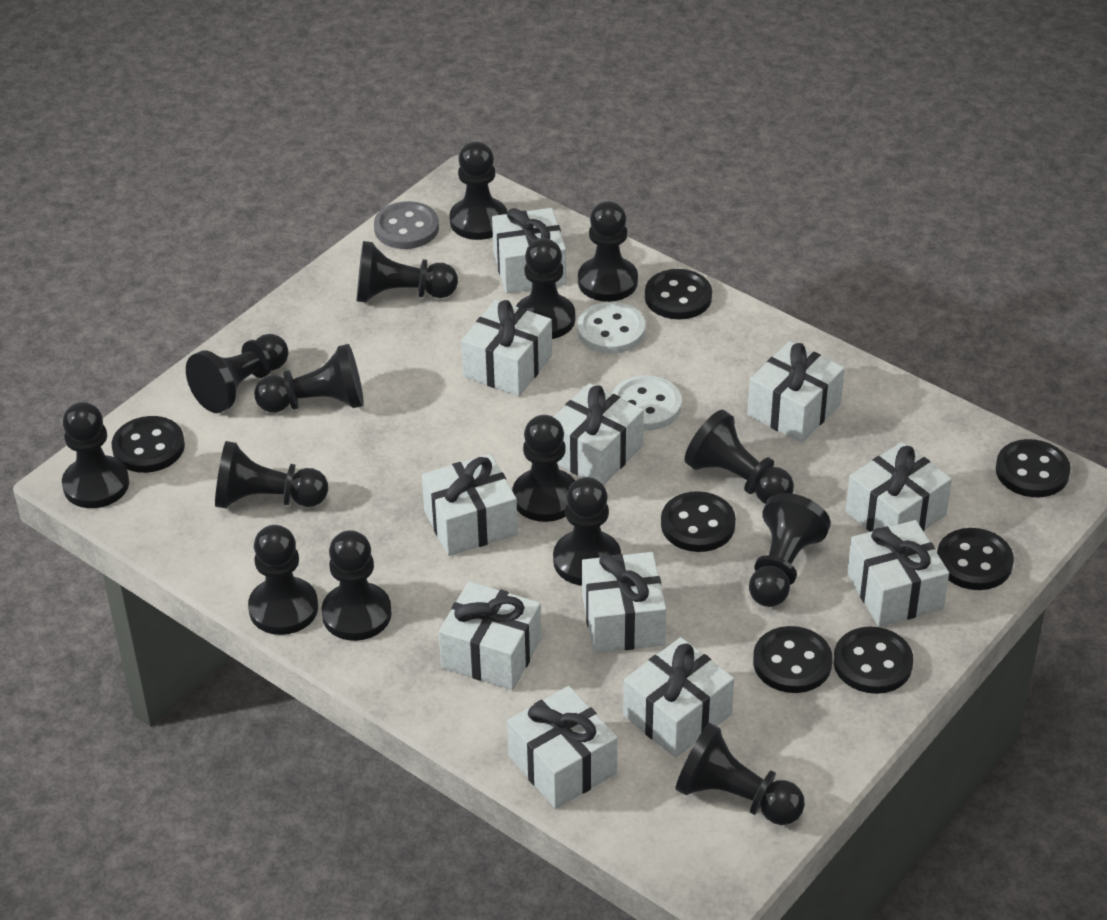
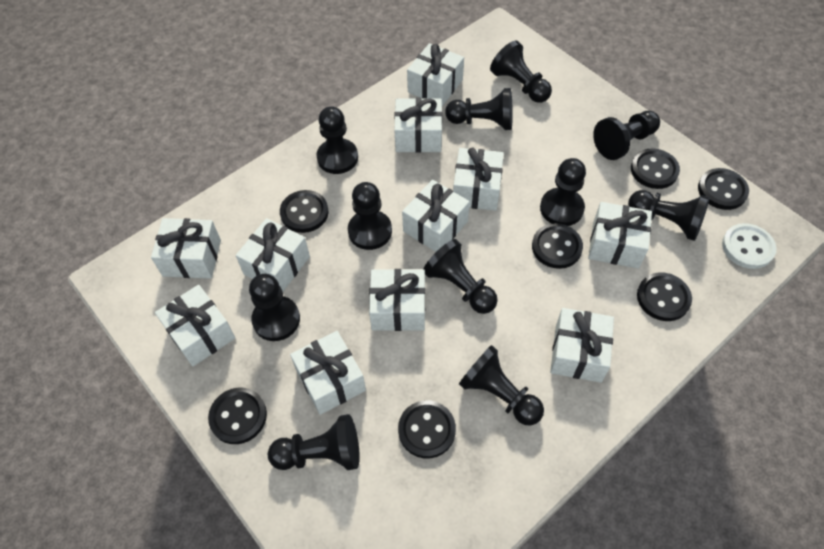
black pawn: 15 -> 11
grey button: 1 -> 0
white button: 2 -> 1

